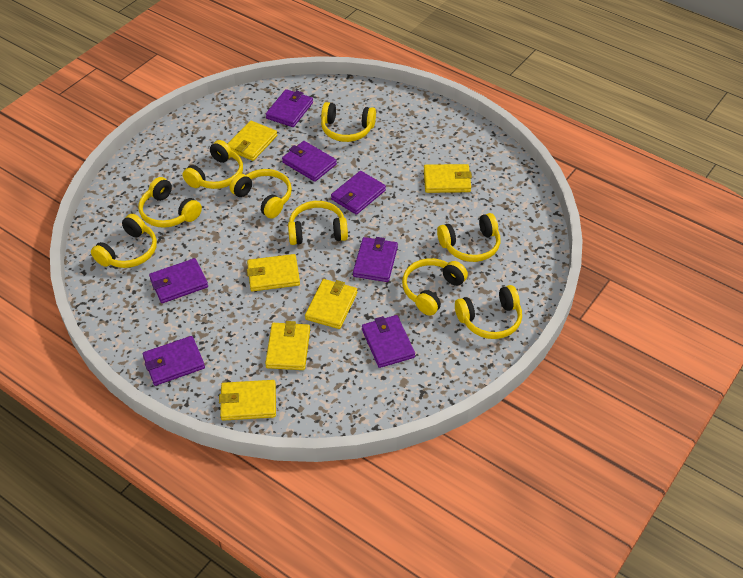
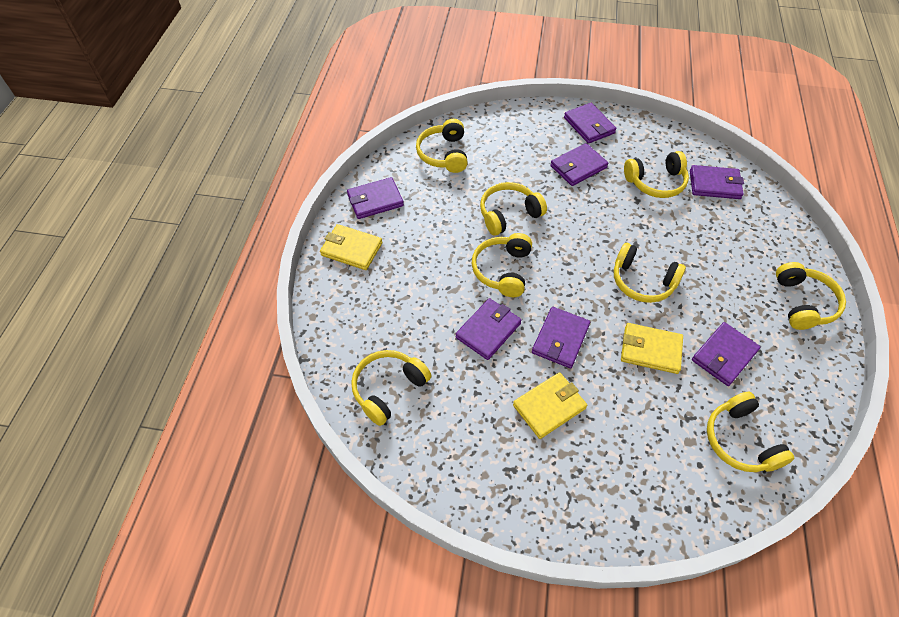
yellow headphones: 9 -> 8
yellow wallet: 6 -> 3

